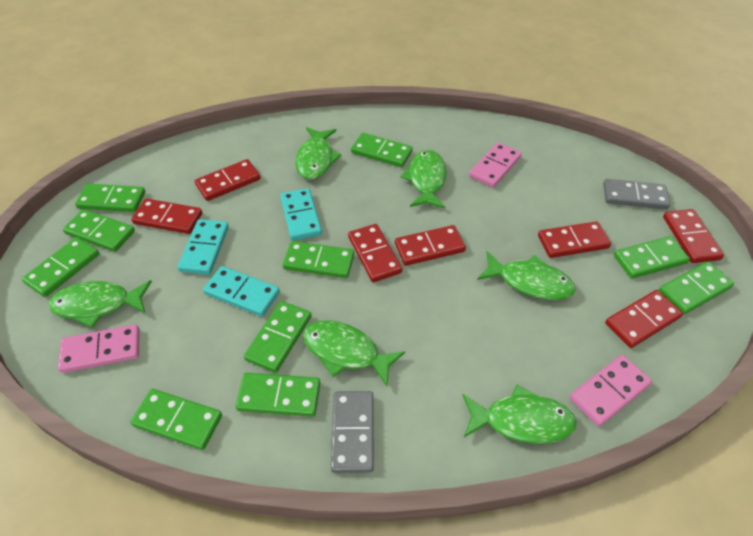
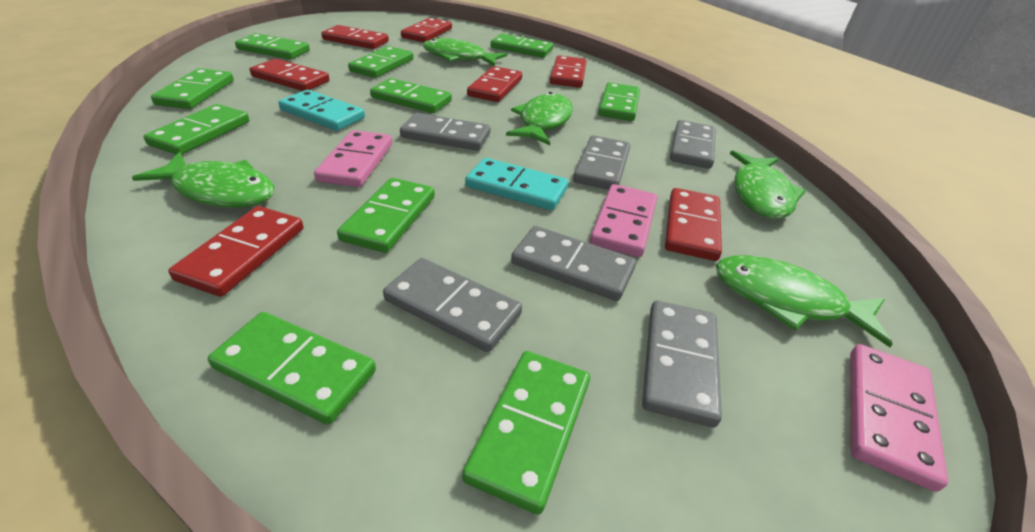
green fish: 6 -> 5
grey domino: 2 -> 6
turquoise domino: 3 -> 2

